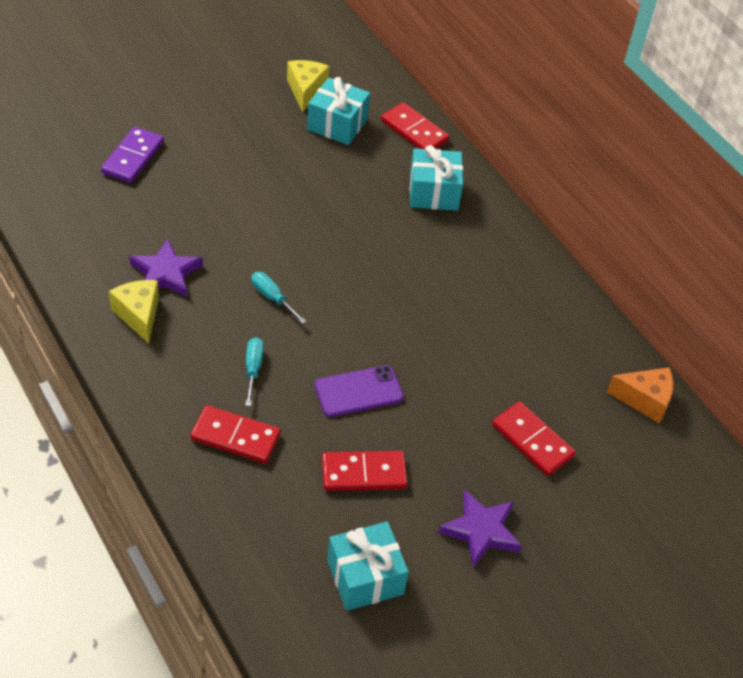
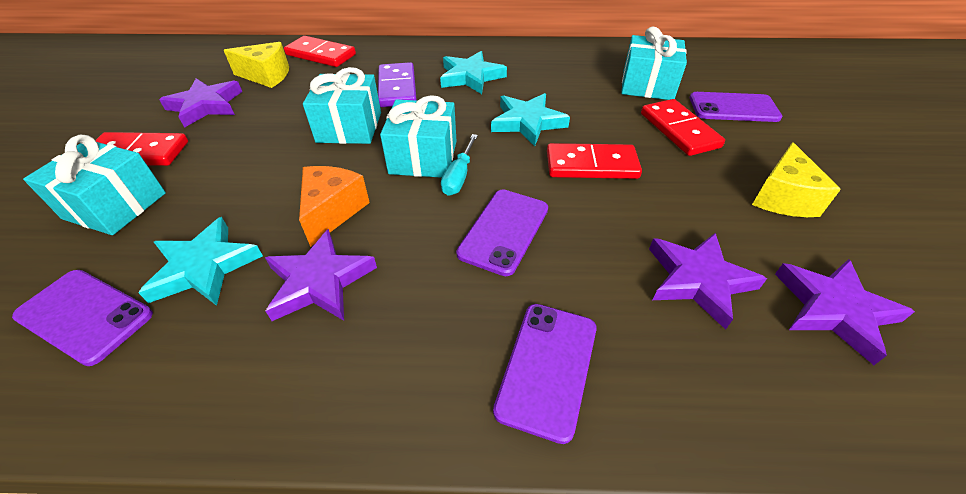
purple phone: 1 -> 4
purple star: 2 -> 4
turquoise gift: 3 -> 4
turquoise screwdriver: 2 -> 1
turquoise star: 0 -> 3

